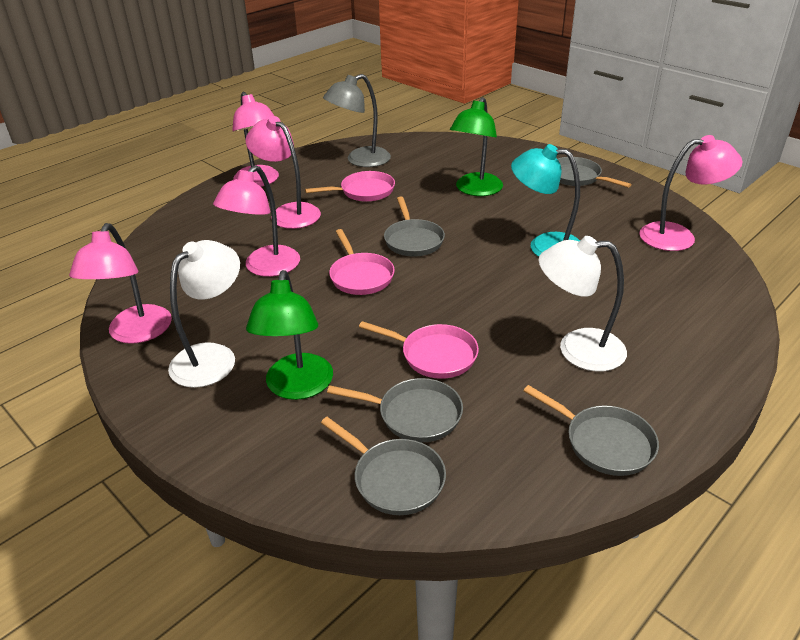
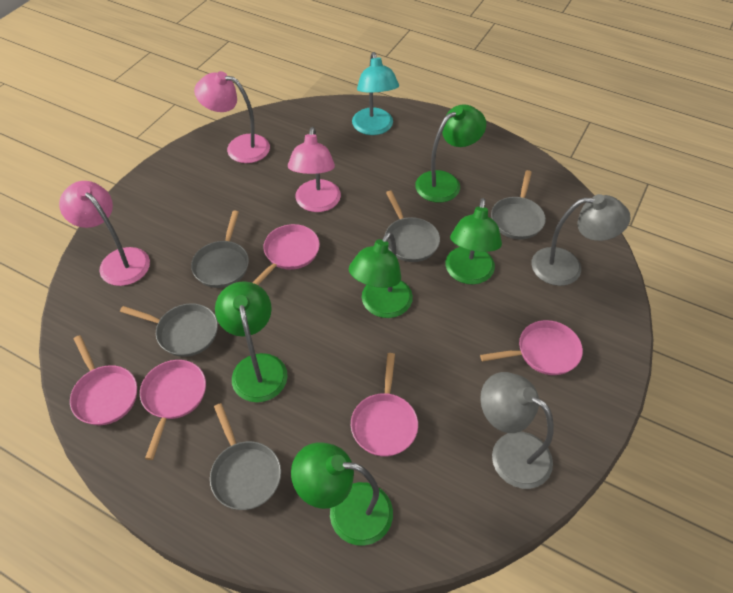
green lamp: 2 -> 5
grey lamp: 1 -> 2
pink lamp: 5 -> 3
pink pan: 3 -> 5
white lamp: 2 -> 0

